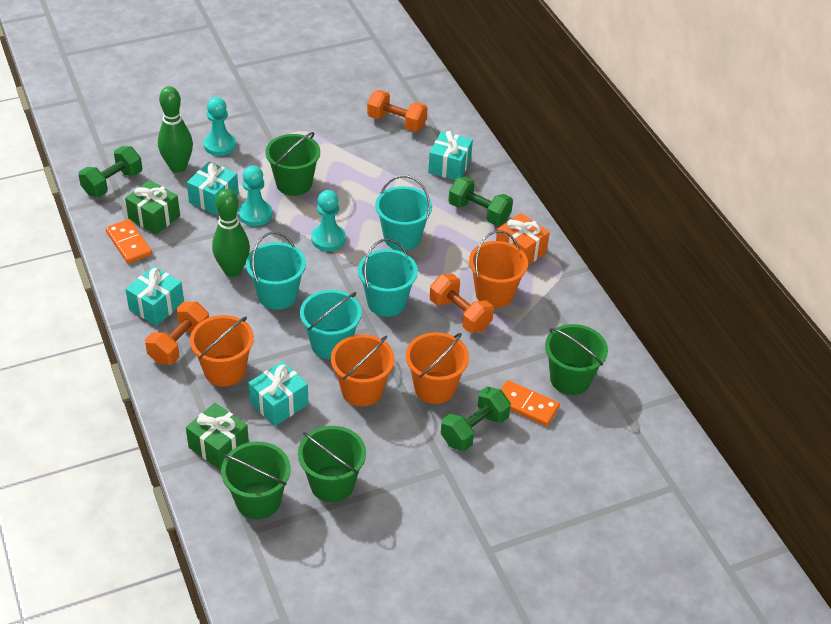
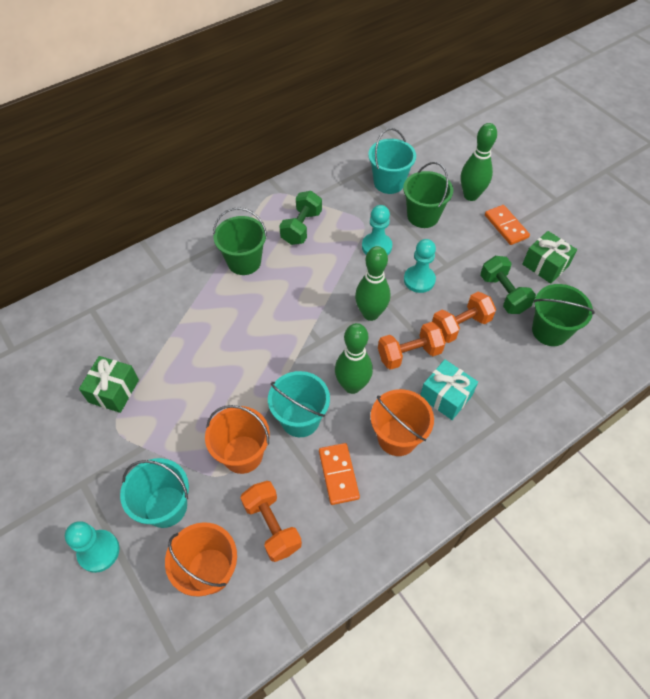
green bowling pin: 2 -> 3
green bucket: 4 -> 3
green dumbbell: 3 -> 2
orange bucket: 4 -> 3
orange gift: 1 -> 0
turquoise bucket: 4 -> 3
turquoise gift: 4 -> 1

